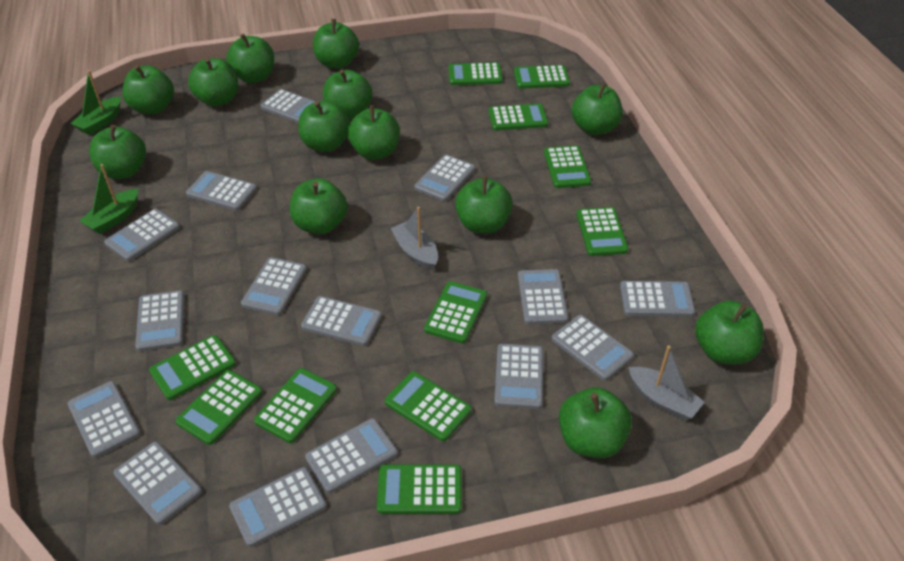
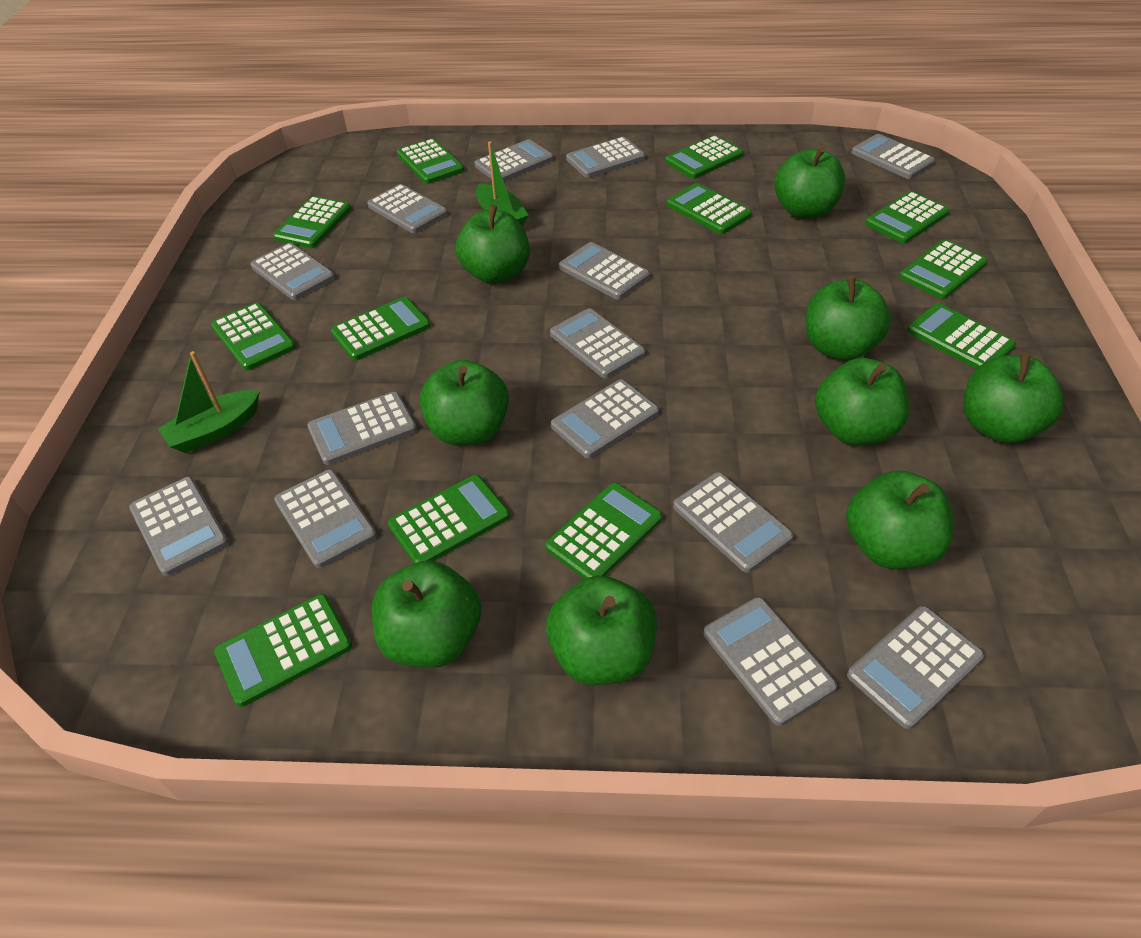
green apple: 13 -> 9
green calculator: 11 -> 12
grey boat: 2 -> 0
grey calculator: 15 -> 14

